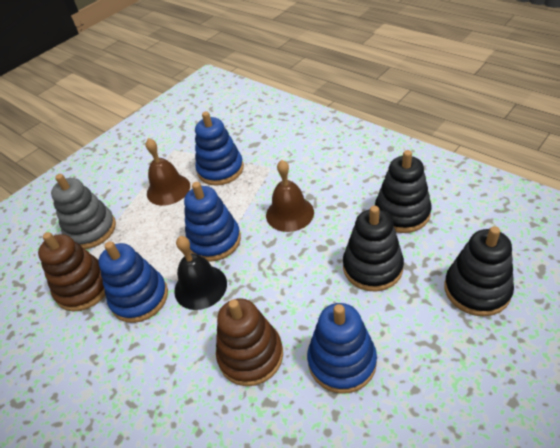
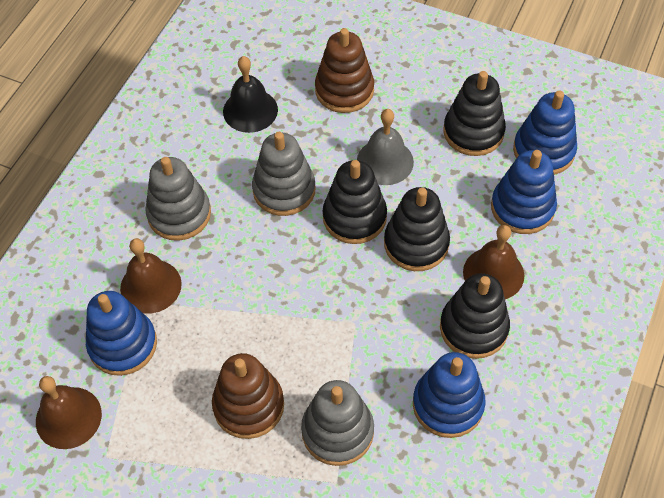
black stacking toy: 3 -> 4
brown bell: 2 -> 3
grey bell: 0 -> 1
grey stacking toy: 1 -> 3

